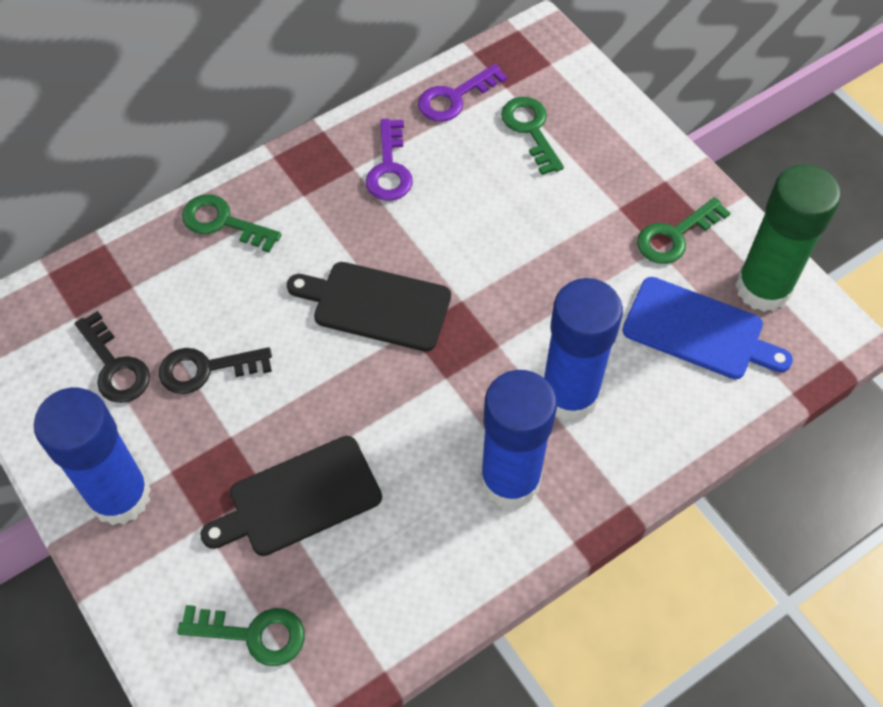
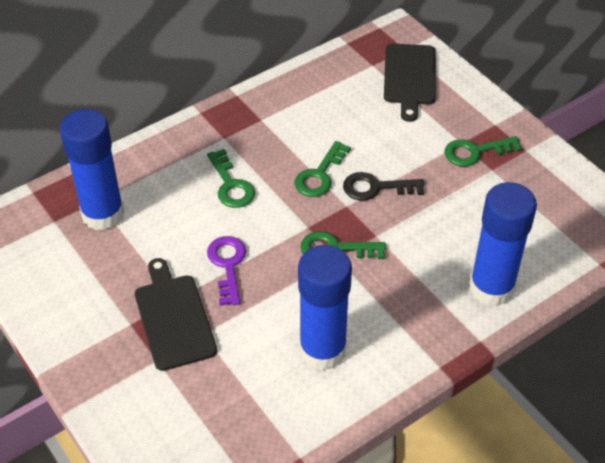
black key: 2 -> 1
blue cutting board: 1 -> 0
green glue stick: 1 -> 0
purple key: 2 -> 1

